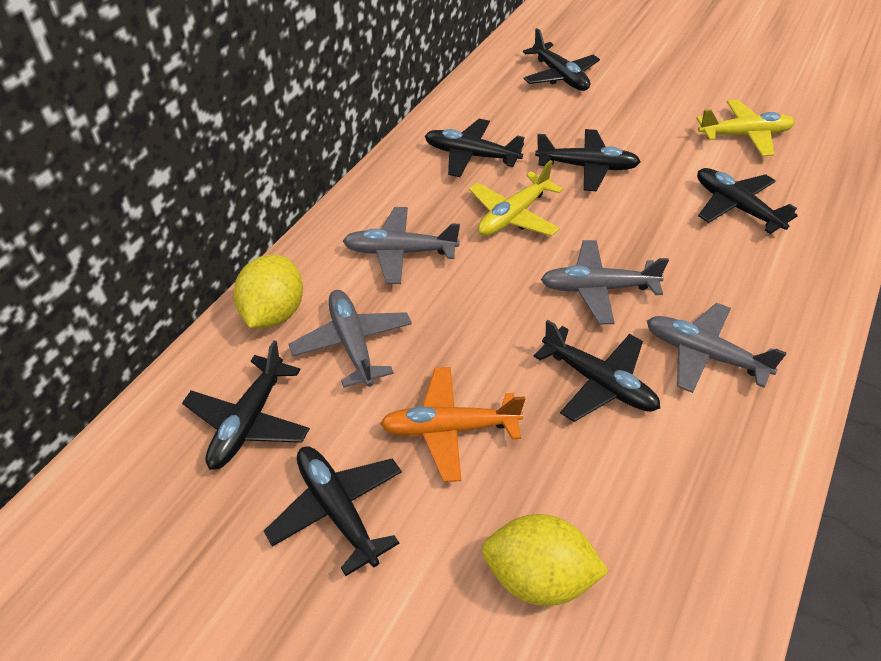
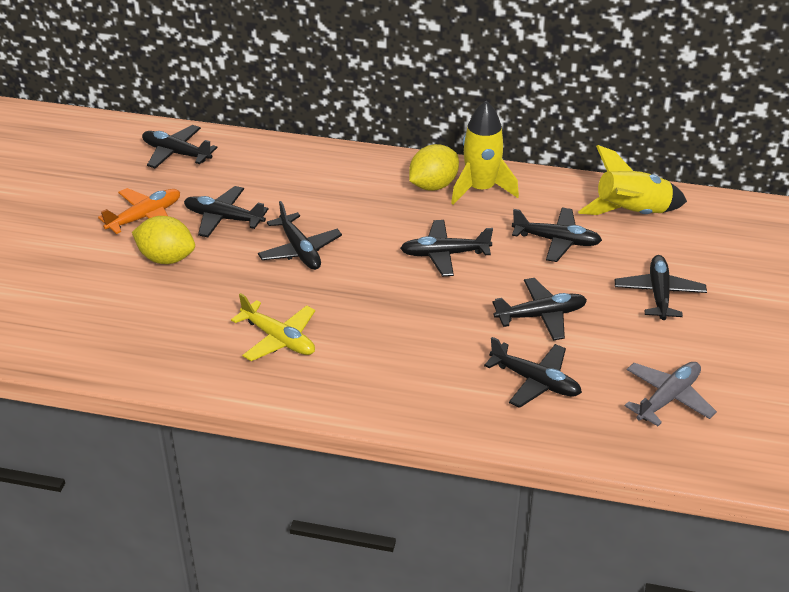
black plane: 7 -> 8
grey plane: 4 -> 1
yellow plane: 2 -> 1
yellow rocket: 0 -> 2

